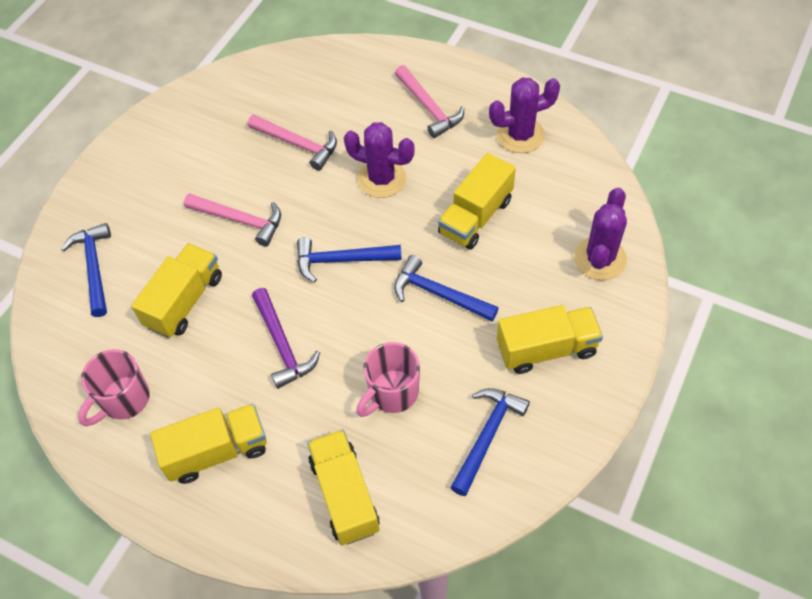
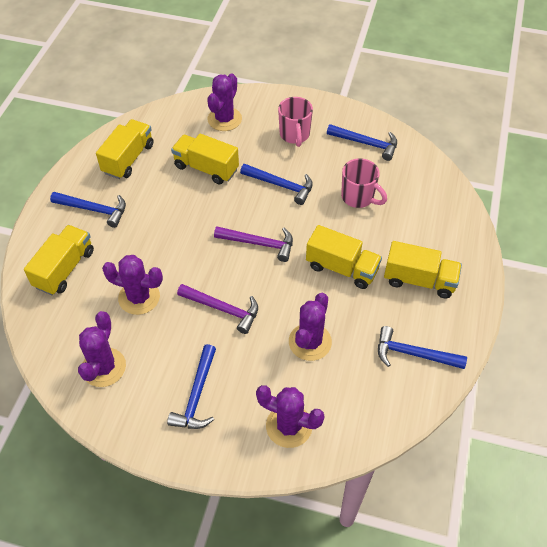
blue hammer: 4 -> 5
pink hammer: 3 -> 0
purple cactus: 3 -> 5
purple hammer: 1 -> 2

